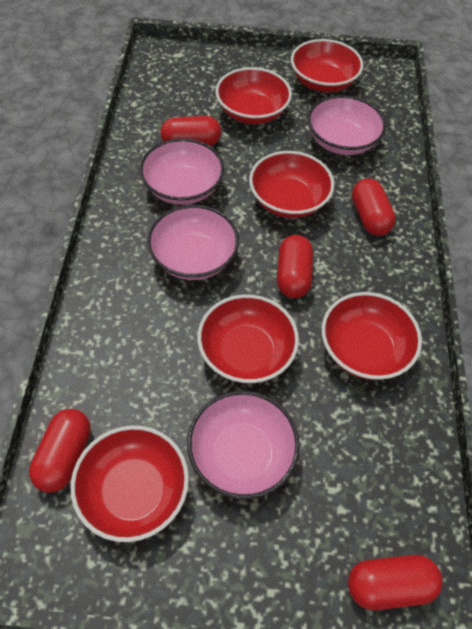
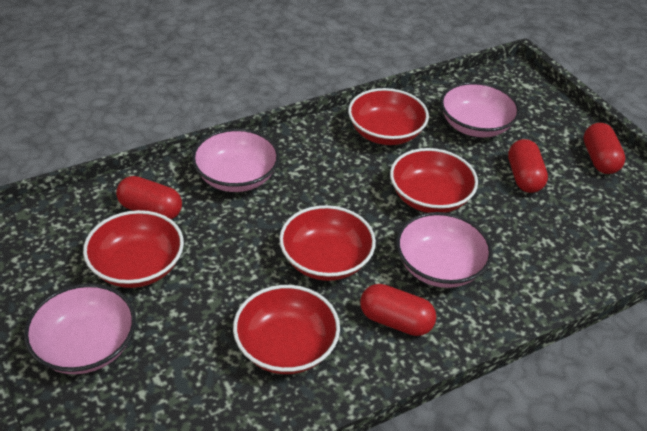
red bowl: 6 -> 5
red capsule: 5 -> 4

